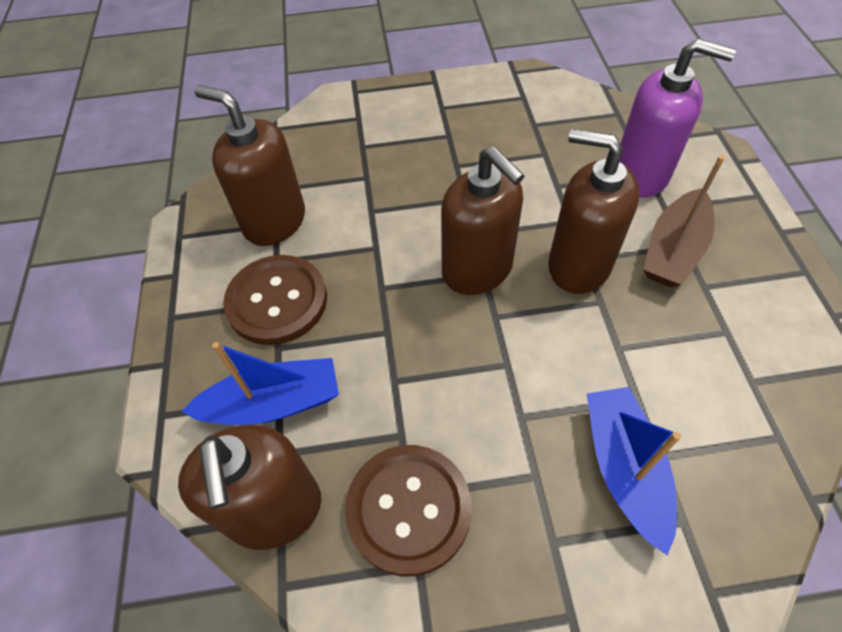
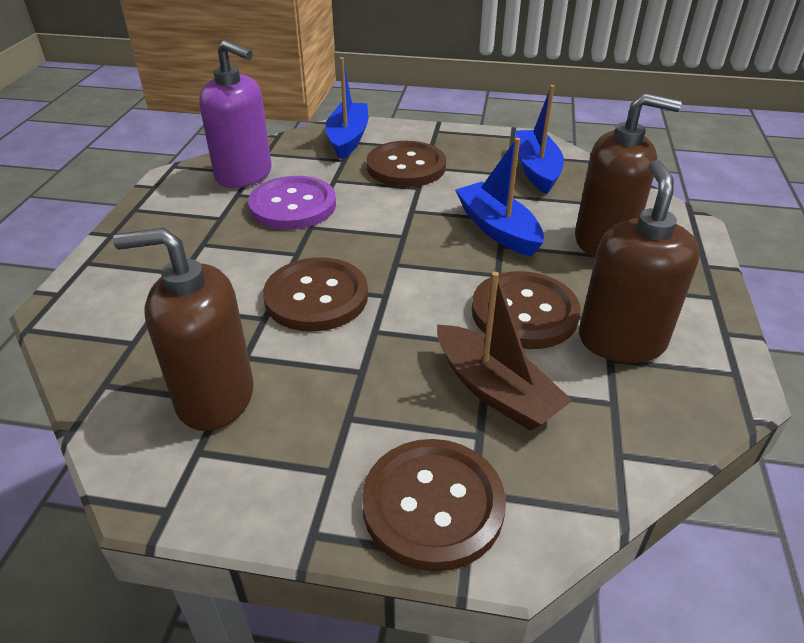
blue boat: 2 -> 3
brown button: 2 -> 4
brown soap dispenser: 4 -> 3
purple button: 0 -> 1

